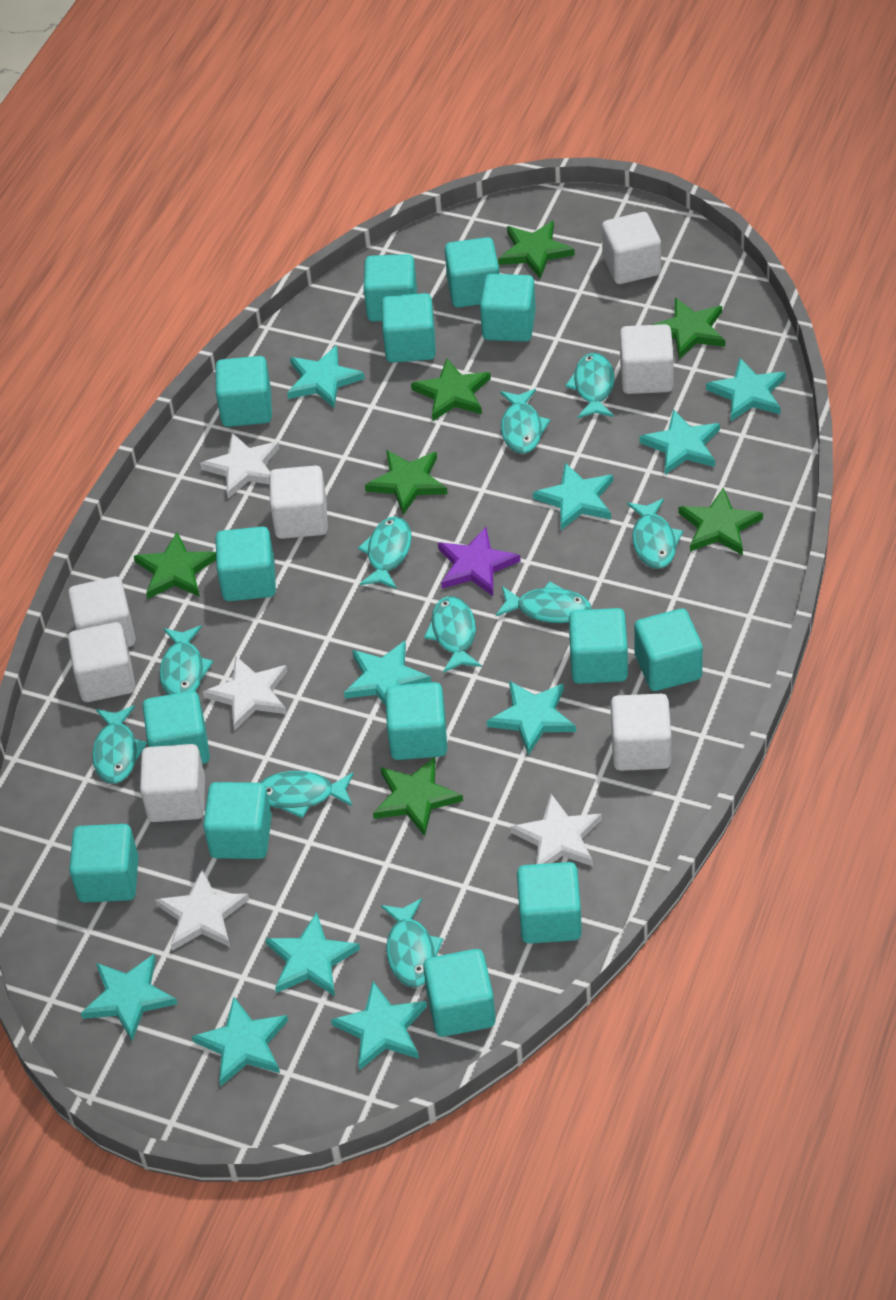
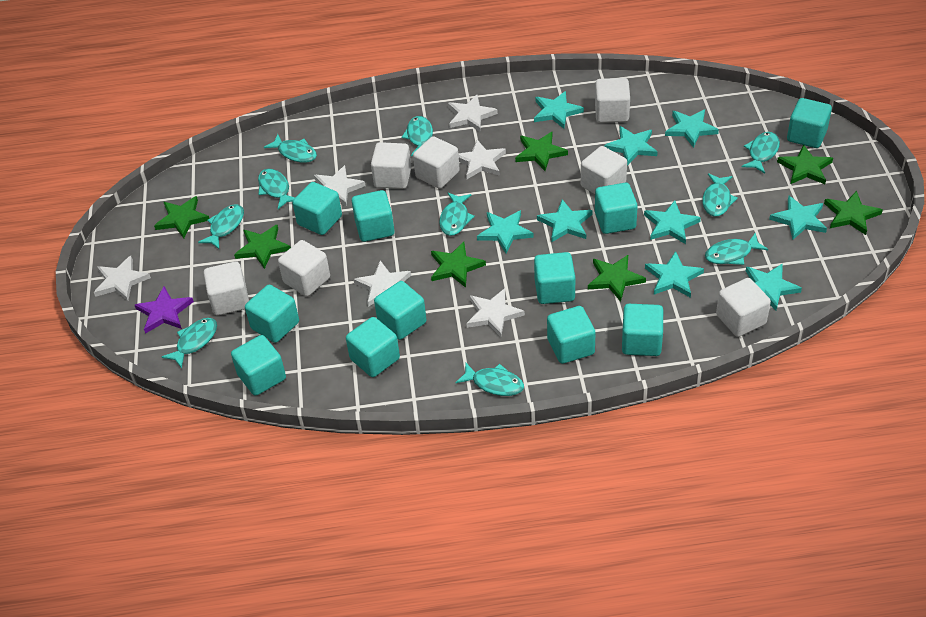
turquoise cube: 14 -> 11
turquoise star: 10 -> 9
white star: 4 -> 6

